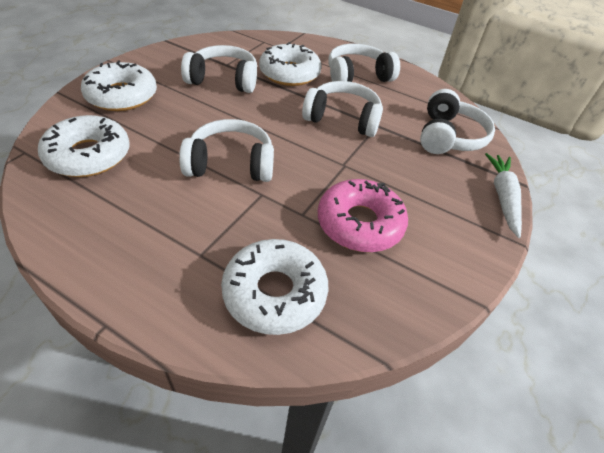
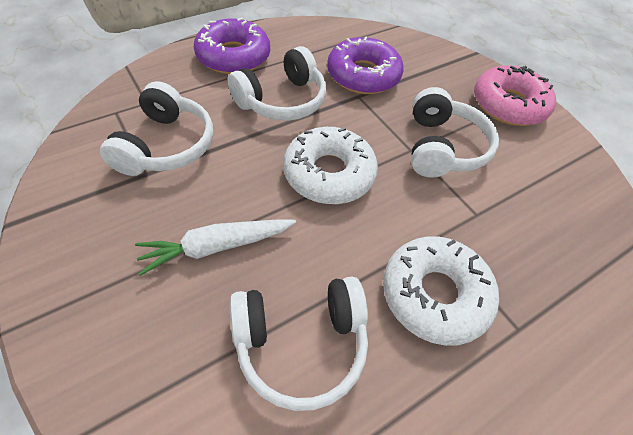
purple donut: 0 -> 2
white donut: 4 -> 2
white headphones: 5 -> 4

